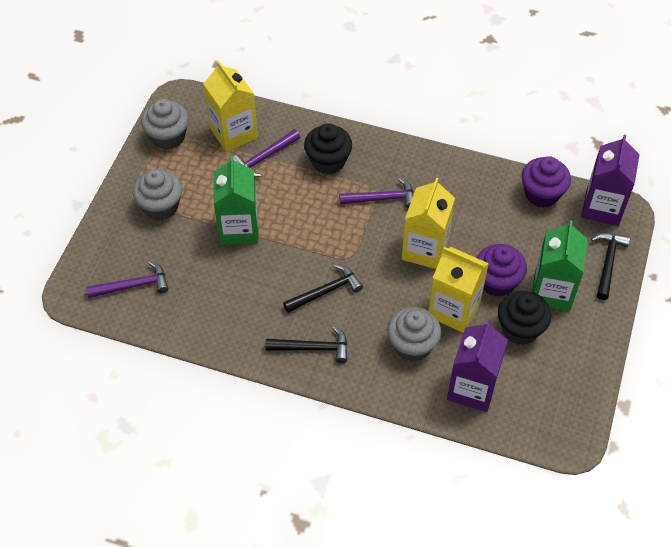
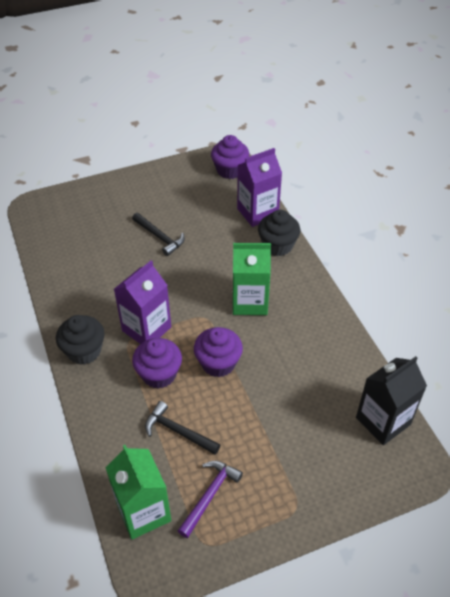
black carton: 0 -> 1
black hammer: 3 -> 2
grey cupcake: 3 -> 0
purple cupcake: 2 -> 3
purple hammer: 3 -> 1
yellow carton: 3 -> 0

